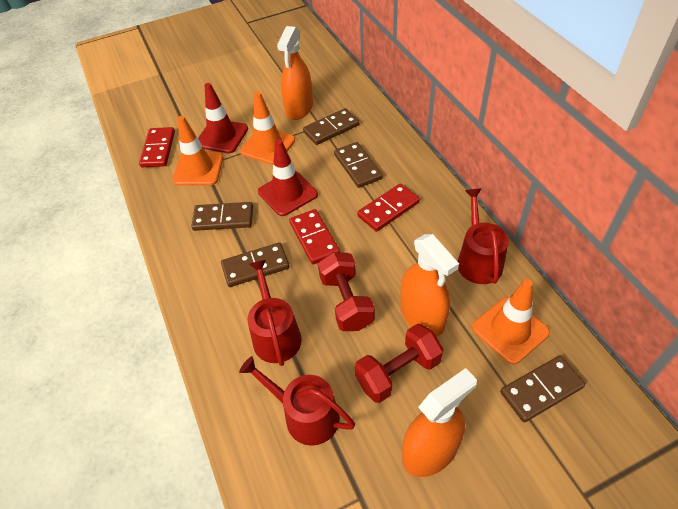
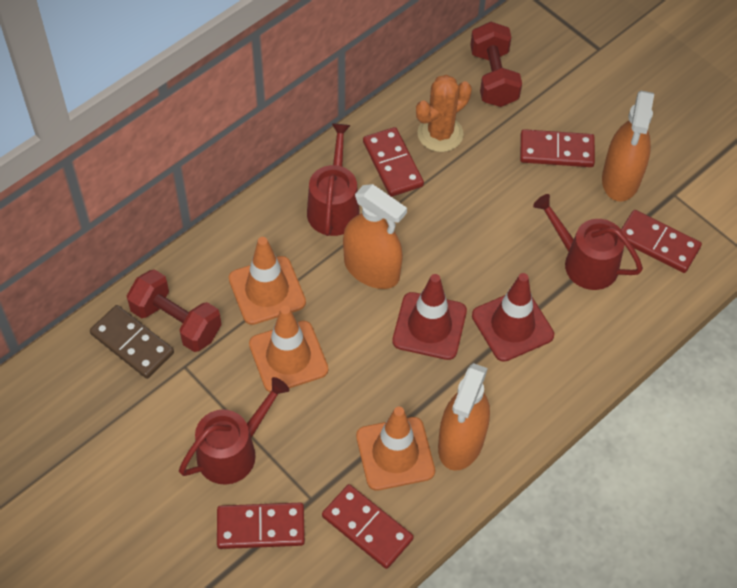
brown domino: 5 -> 1
orange cactus: 0 -> 1
red domino: 3 -> 5

